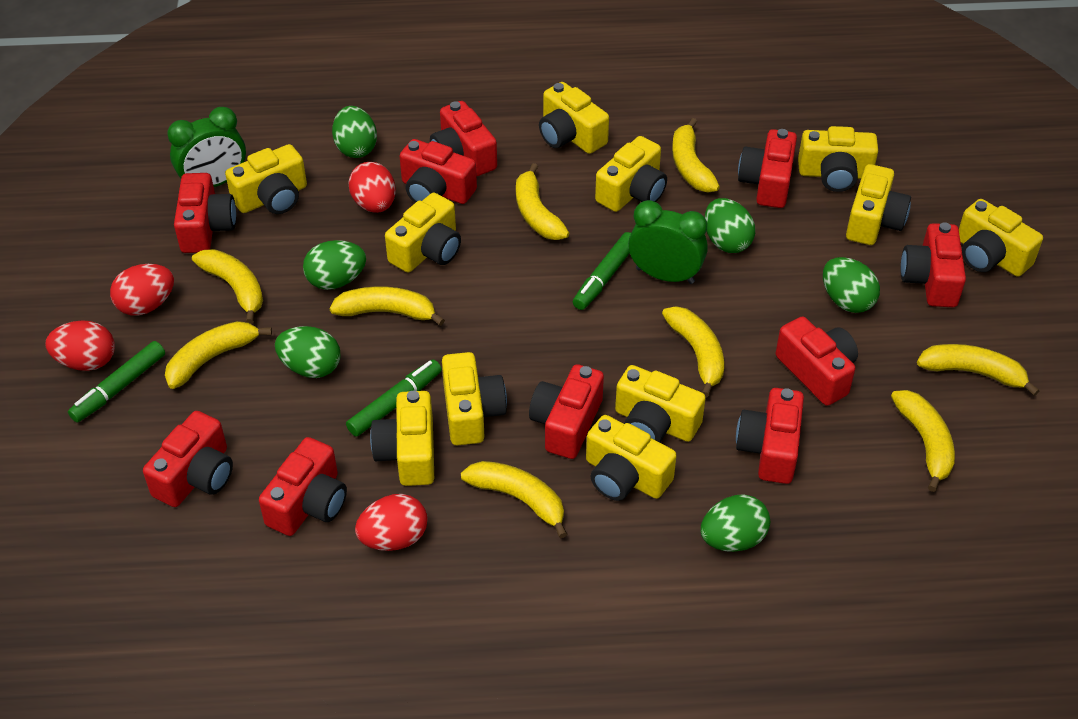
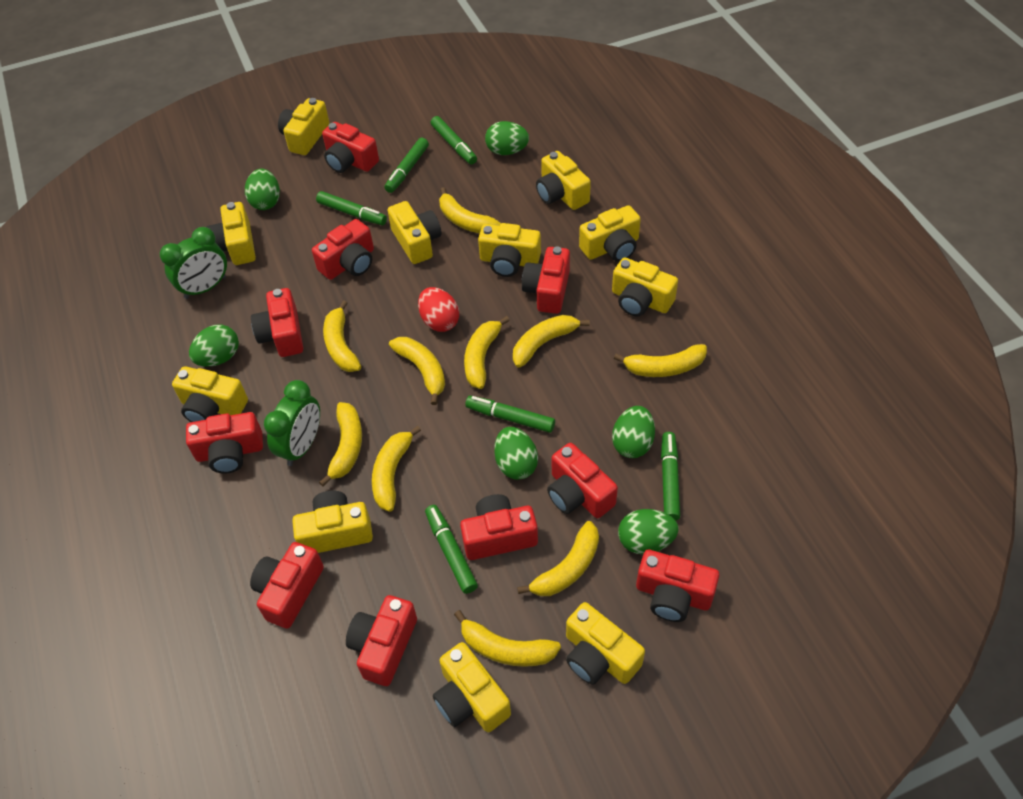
green marker: 3 -> 6
red egg: 4 -> 1
yellow banana: 9 -> 10

